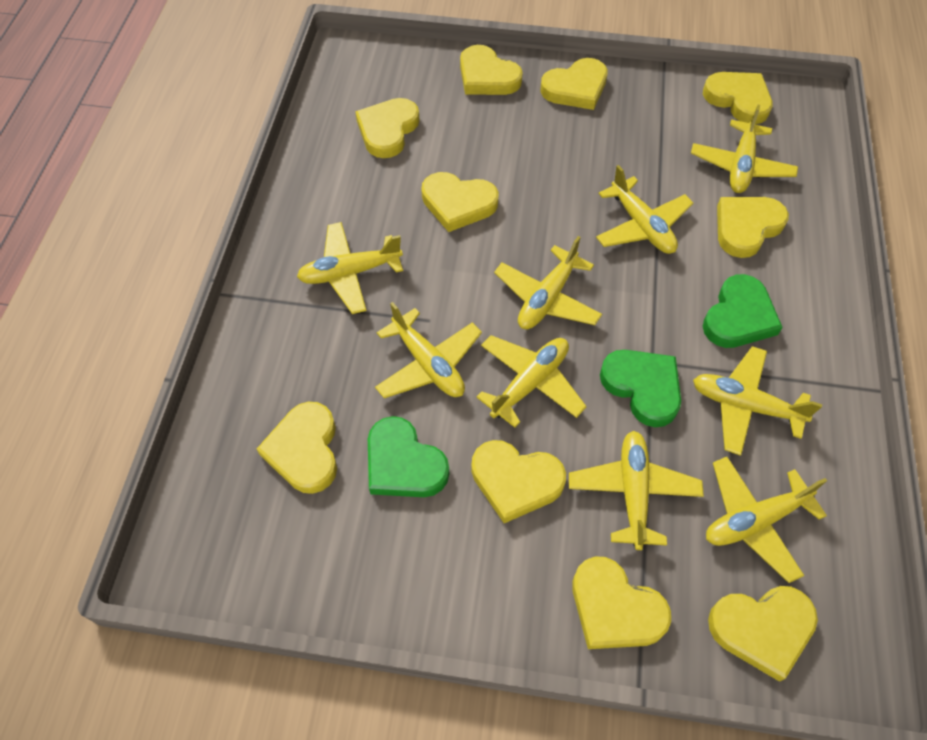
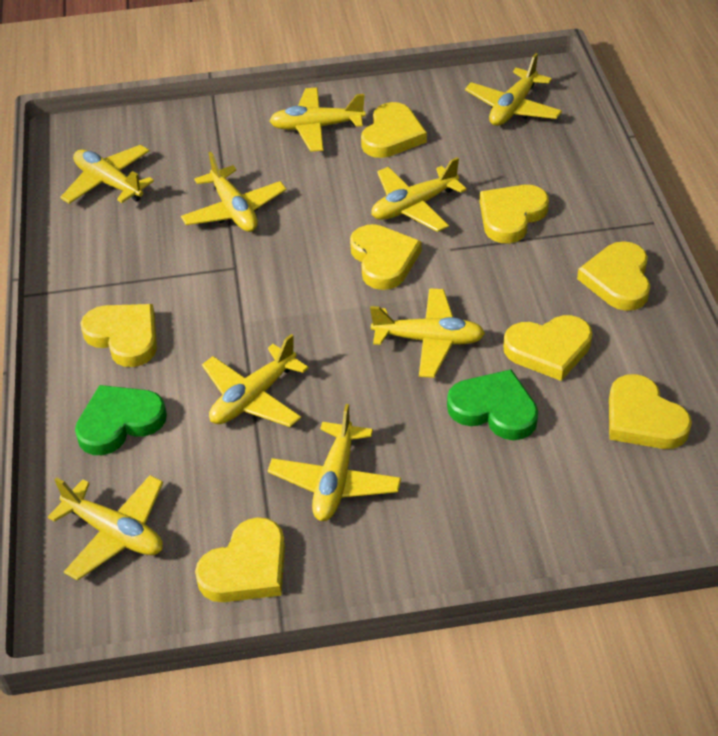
green heart: 3 -> 2
yellow heart: 10 -> 8

